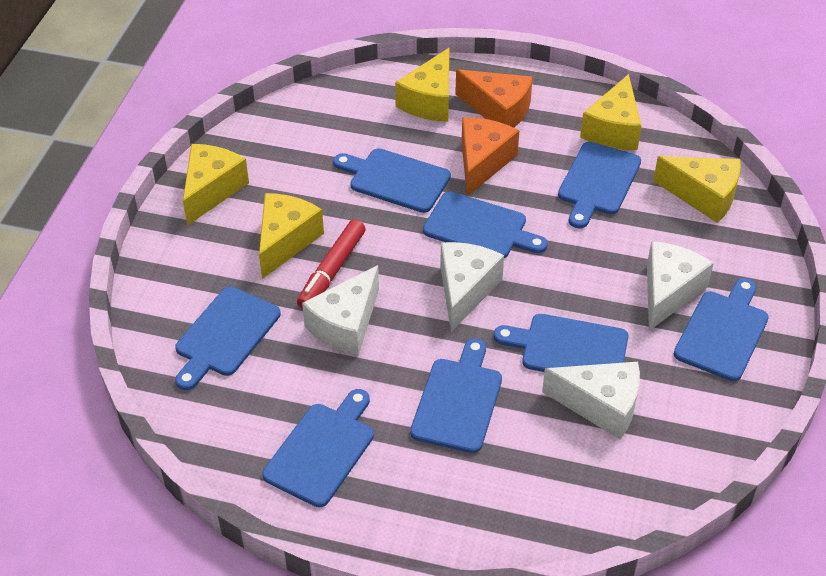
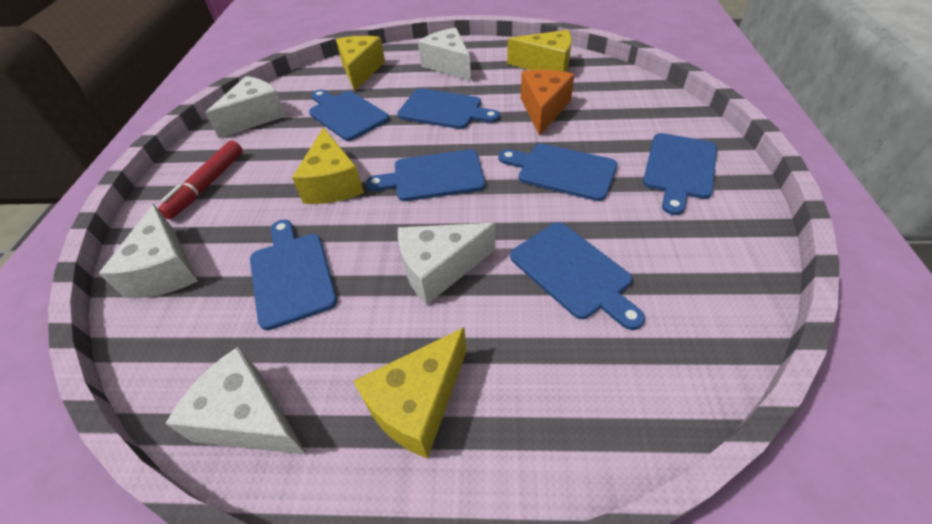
blue cutting board: 8 -> 7
orange cheese: 2 -> 1
white cheese: 4 -> 5
yellow cheese: 5 -> 4

